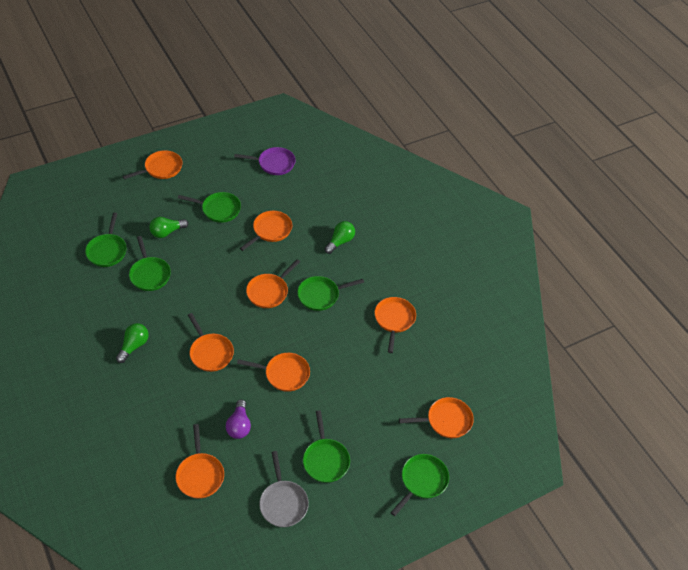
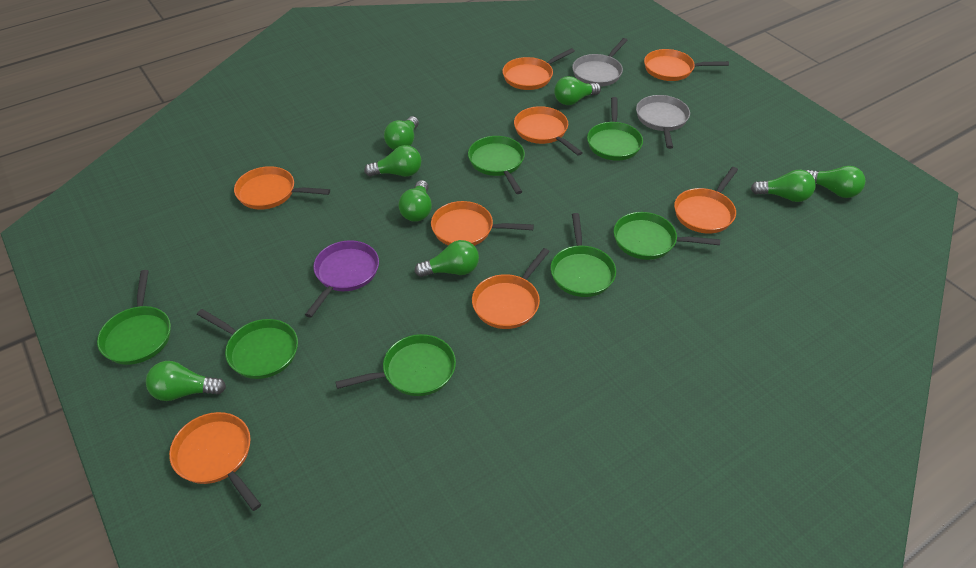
green light bulb: 3 -> 8
green pan: 6 -> 7
grey pan: 1 -> 2
purple light bulb: 1 -> 0

